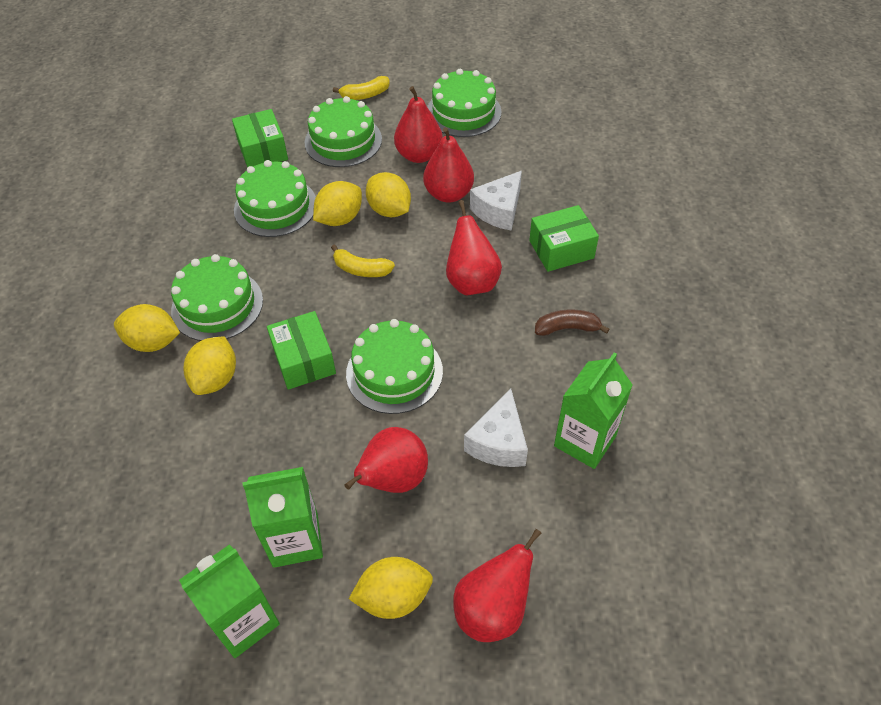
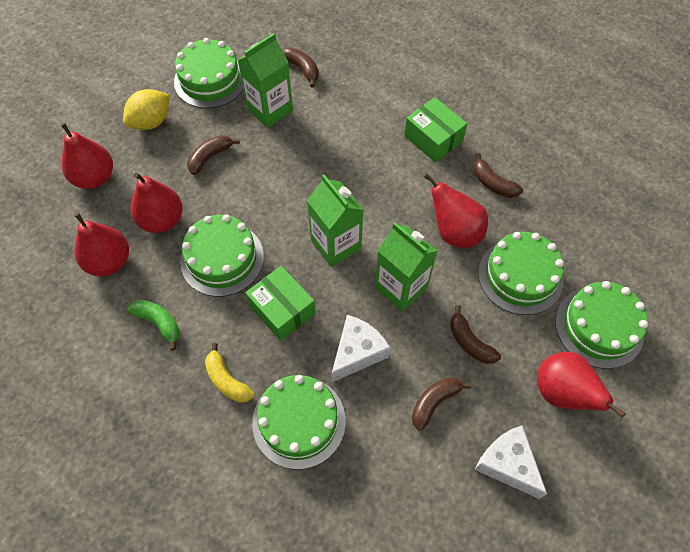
brown banana: 1 -> 5
green banana: 0 -> 1
green box: 3 -> 2
yellow banana: 2 -> 1
yellow lemon: 5 -> 1

